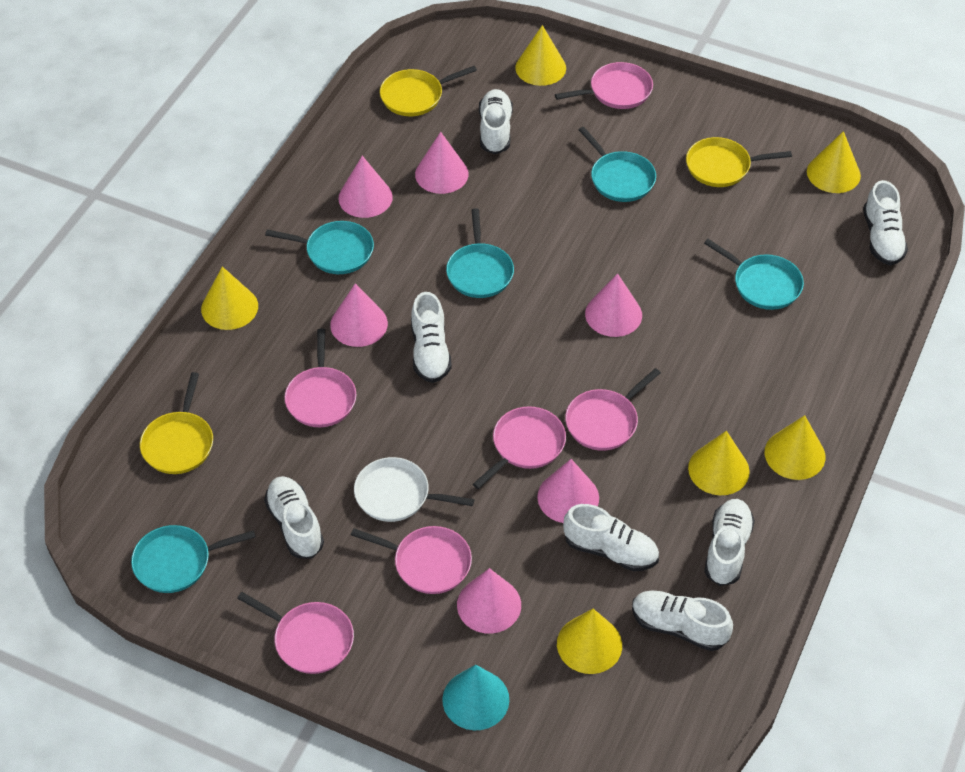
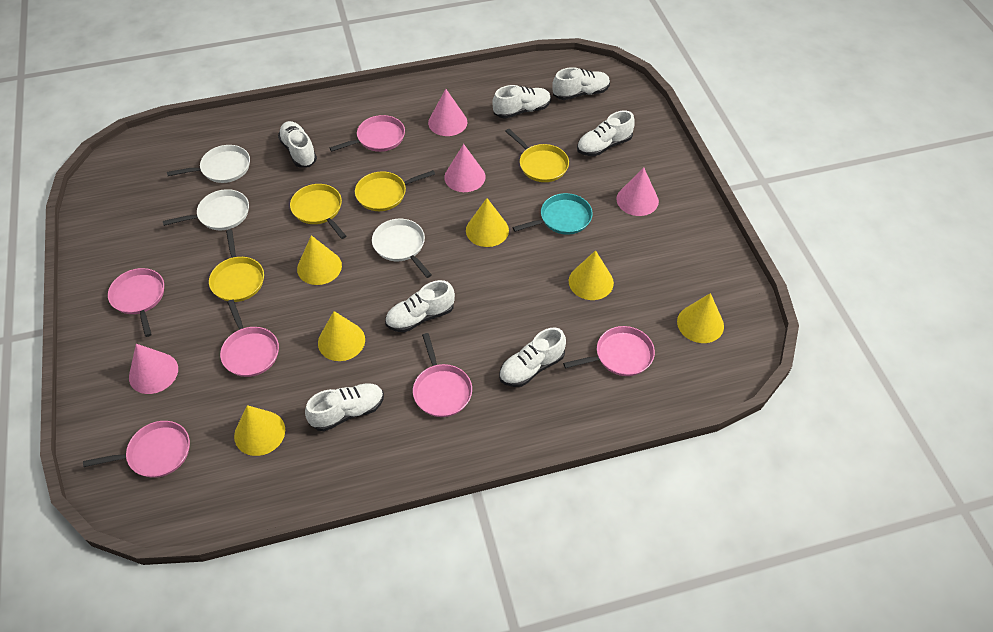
pink cone: 6 -> 4
turquoise cone: 1 -> 0
turquoise pan: 5 -> 1
white pan: 1 -> 3
yellow pan: 3 -> 4

